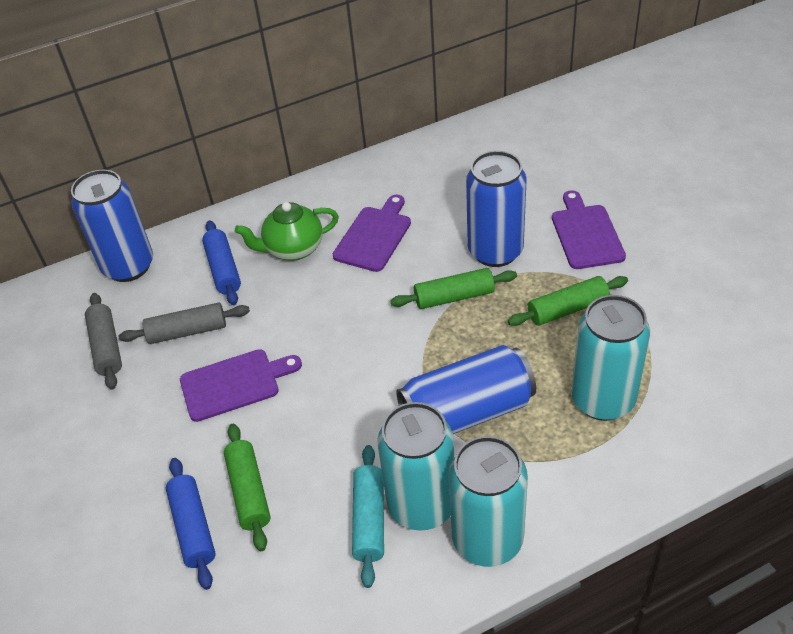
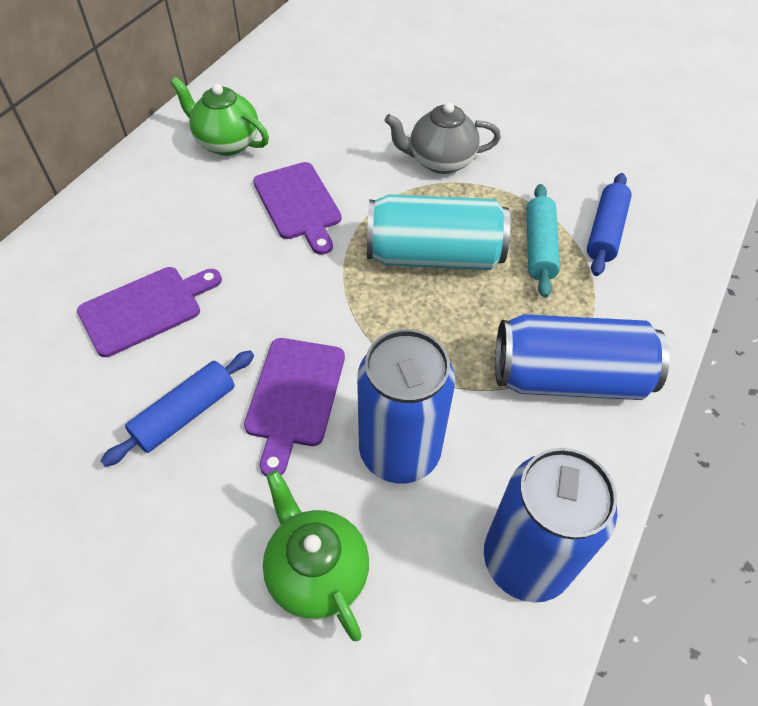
green rolling pin: 3 -> 0
green teapot: 1 -> 2
grey rolling pin: 2 -> 0
grey teapot: 0 -> 1
turquoise can: 3 -> 1

